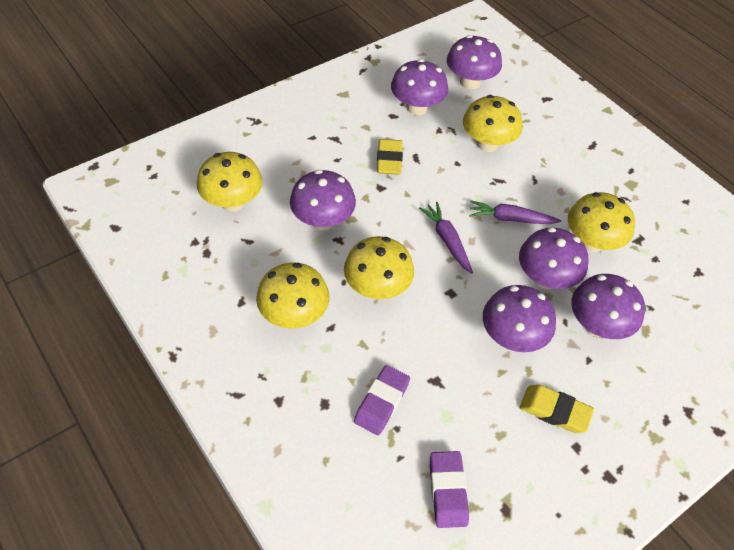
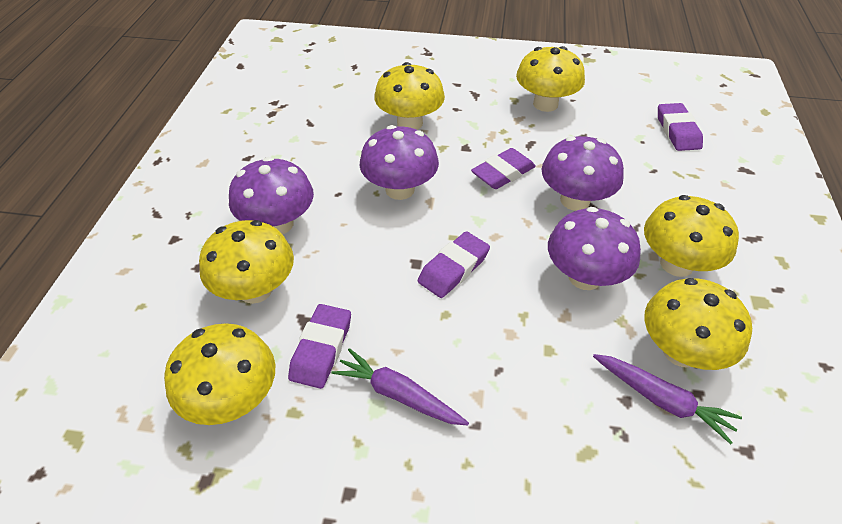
purple eraser: 2 -> 4
purple mushroom: 6 -> 4
yellow eraser: 2 -> 0
yellow mushroom: 5 -> 6

